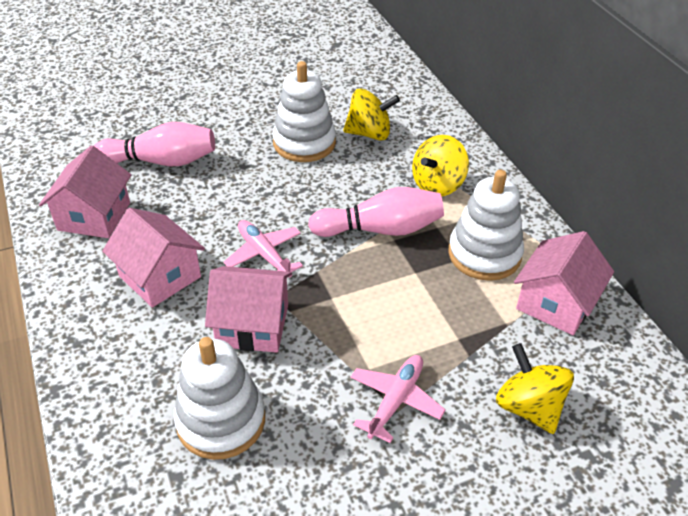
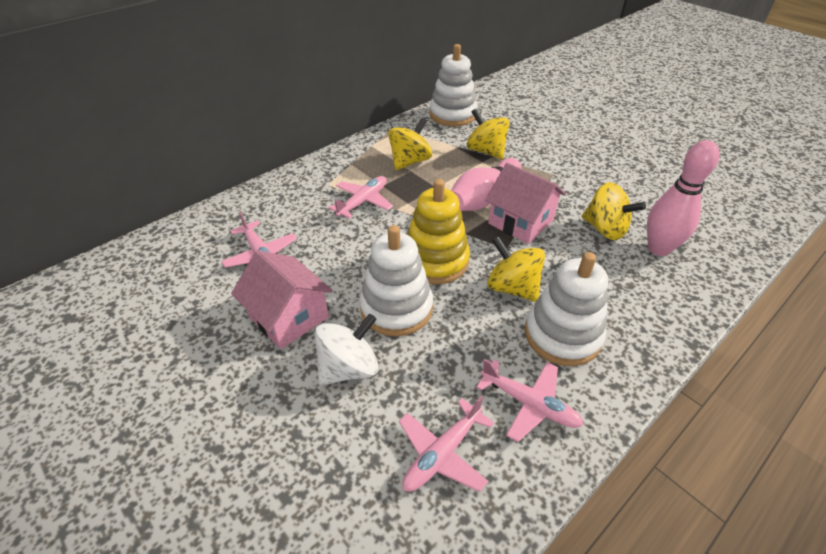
pink house: 4 -> 2
pink plane: 2 -> 4
white spinning top: 0 -> 1
yellow spinning top: 3 -> 4
yellow stacking toy: 0 -> 1

